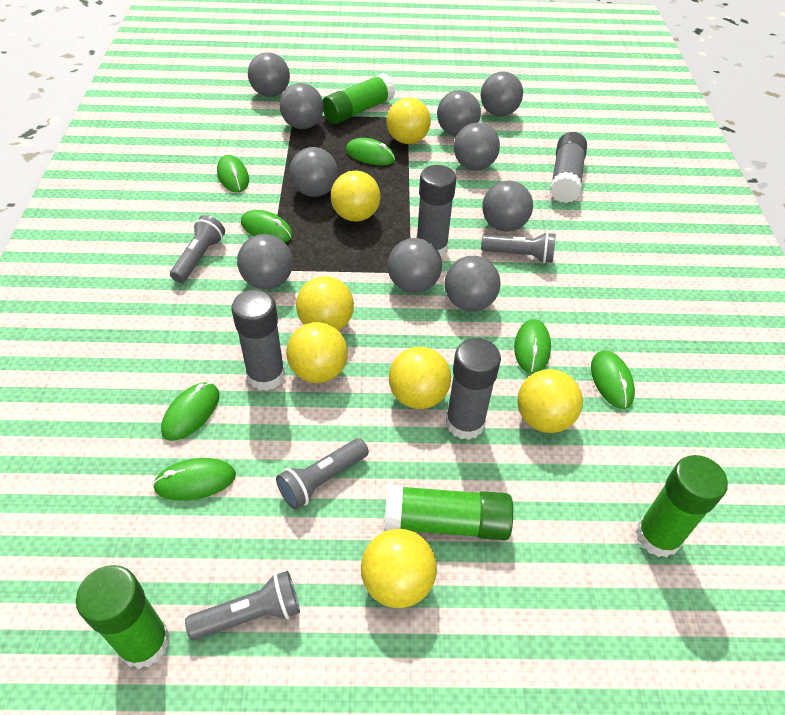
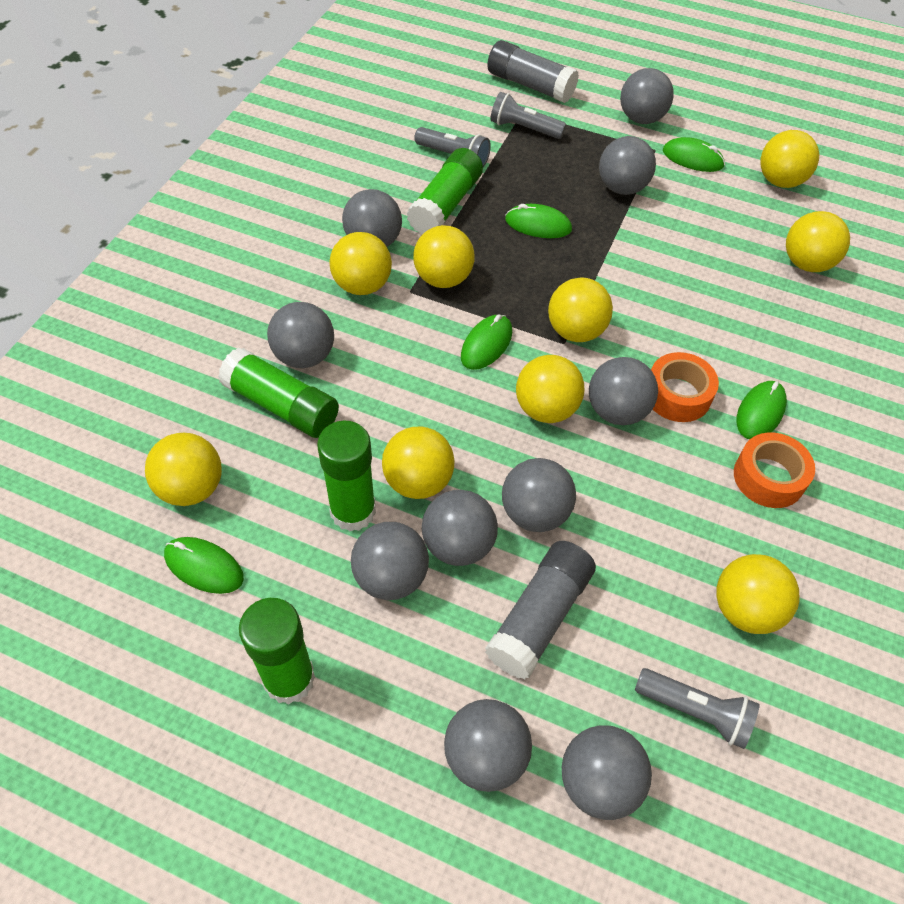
green mouse: 7 -> 5
grey flashlight: 4 -> 3
grey glue stick: 4 -> 2
orange tape: 0 -> 2
yellow ball: 7 -> 9

